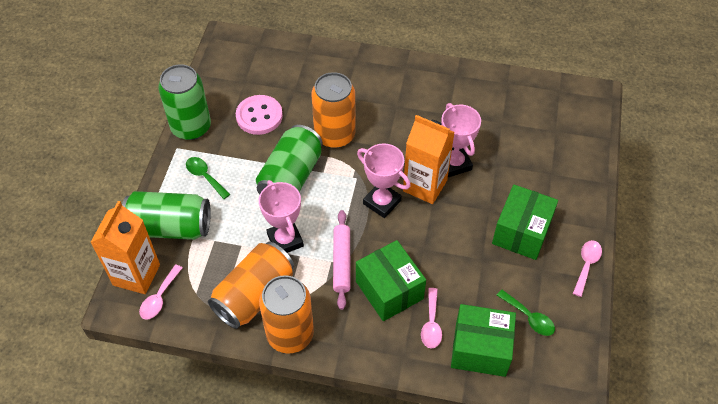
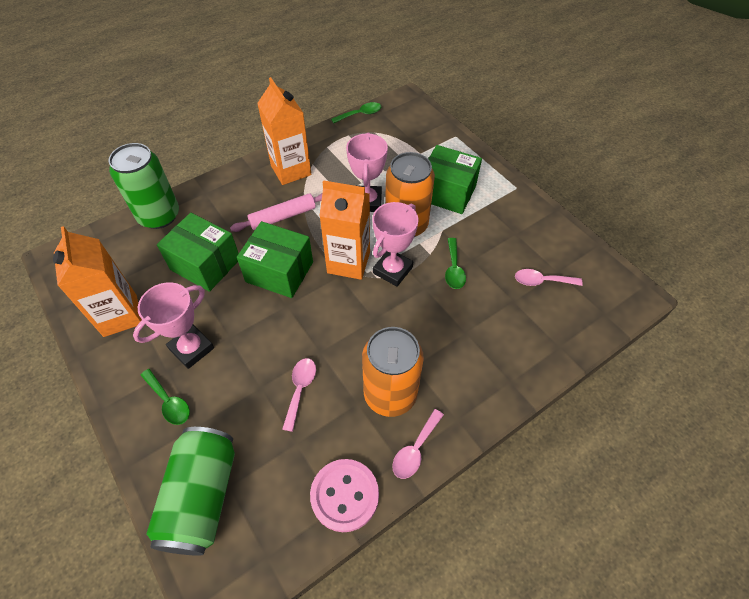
green can: 3 -> 2
green spoon: 2 -> 3
orange can: 3 -> 2
orange carton: 2 -> 3

